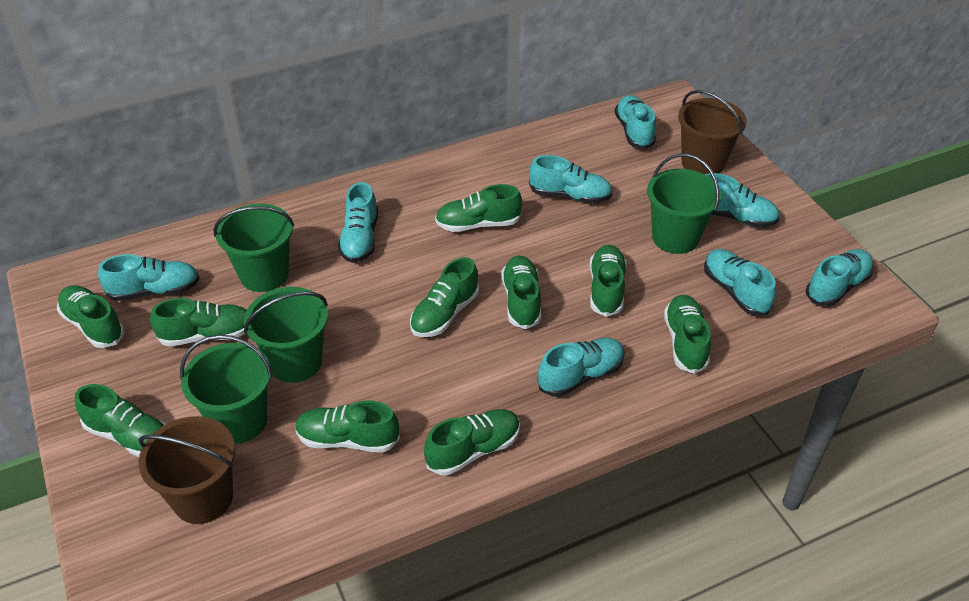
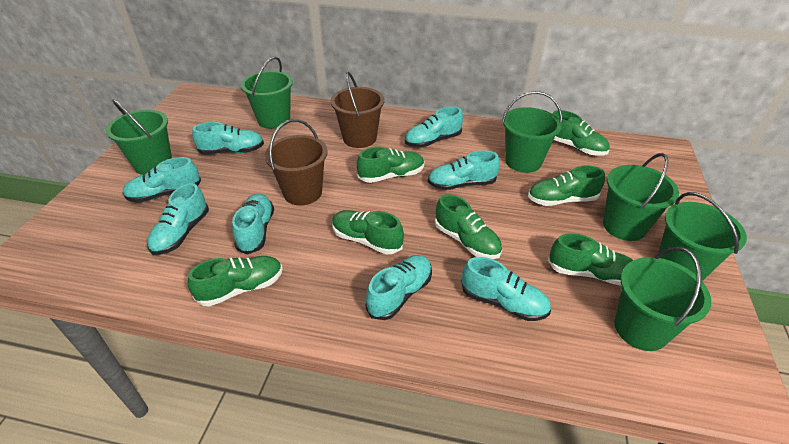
green bucket: 4 -> 6
green shoe: 10 -> 7

